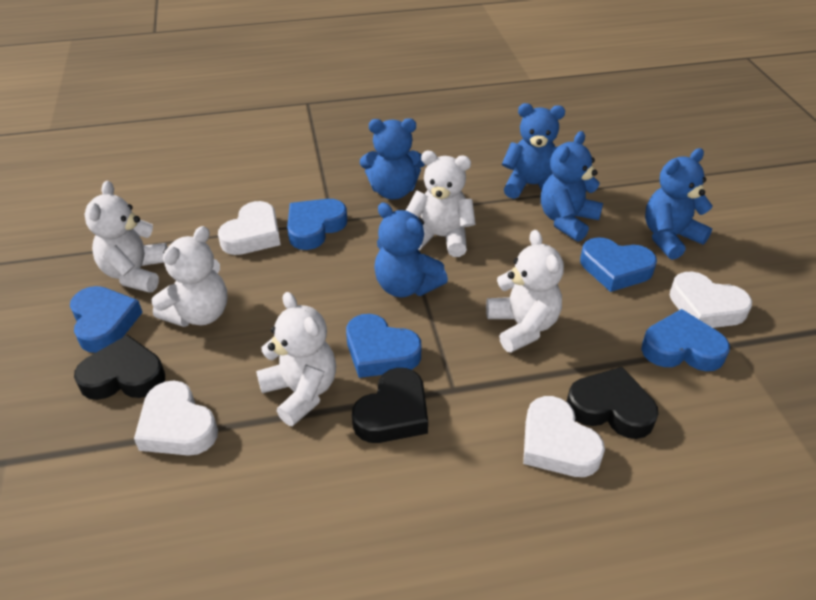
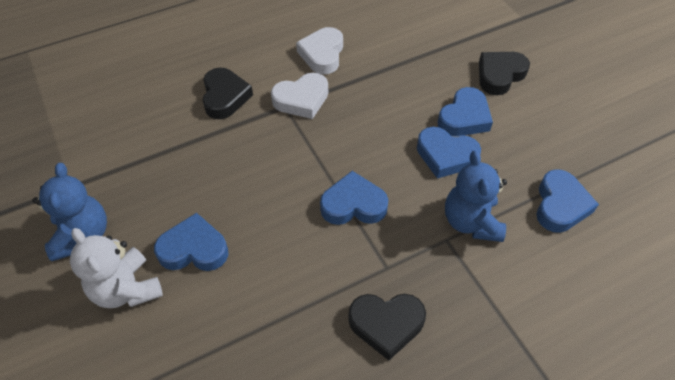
blue teddy bear: 5 -> 2
white heart: 4 -> 2
white teddy bear: 5 -> 1

